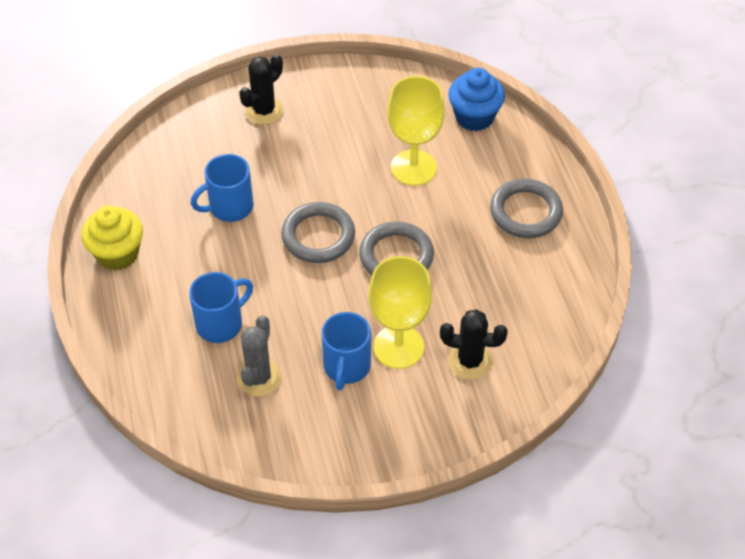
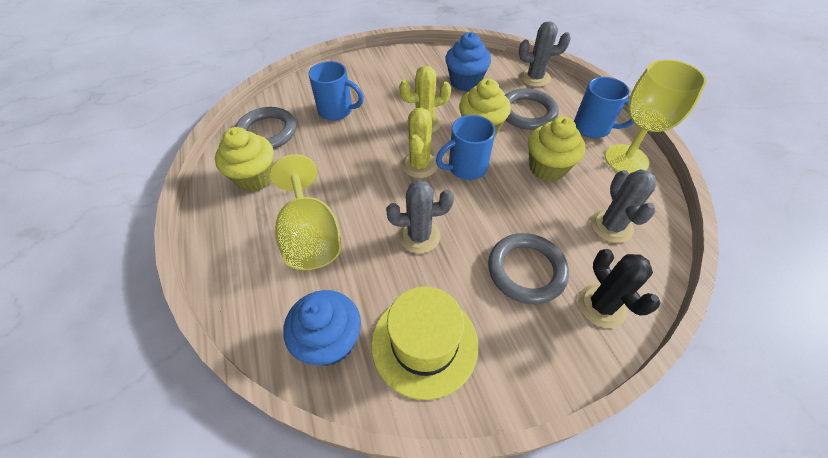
black cactus: 2 -> 1
blue cupcake: 1 -> 2
grey cactus: 1 -> 3
yellow cactus: 0 -> 2
yellow cupcake: 1 -> 3
yellow hat: 0 -> 1

